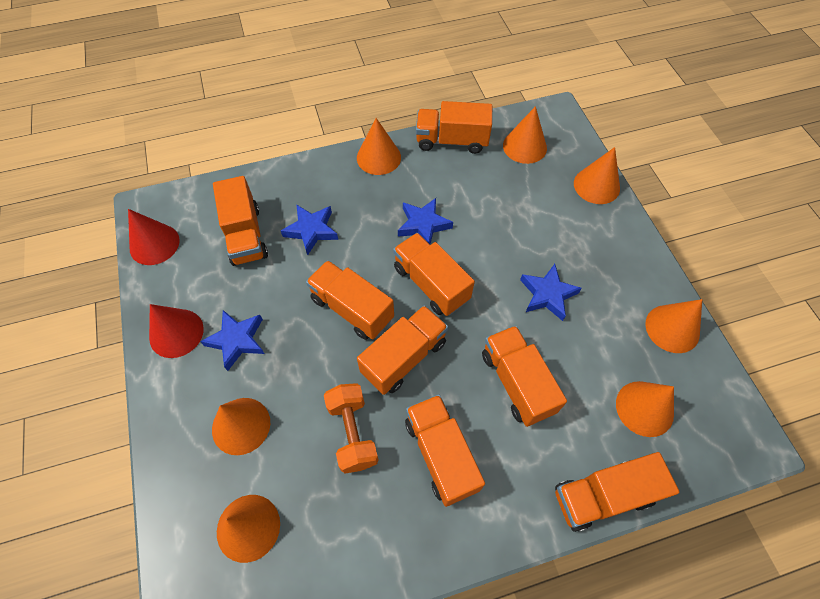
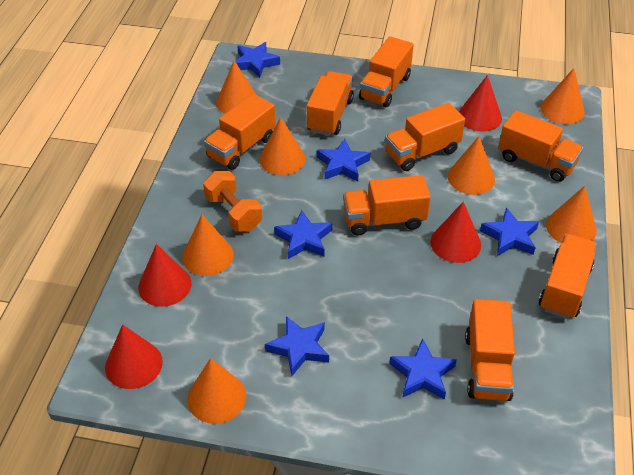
blue star: 4 -> 6
red cone: 2 -> 4

